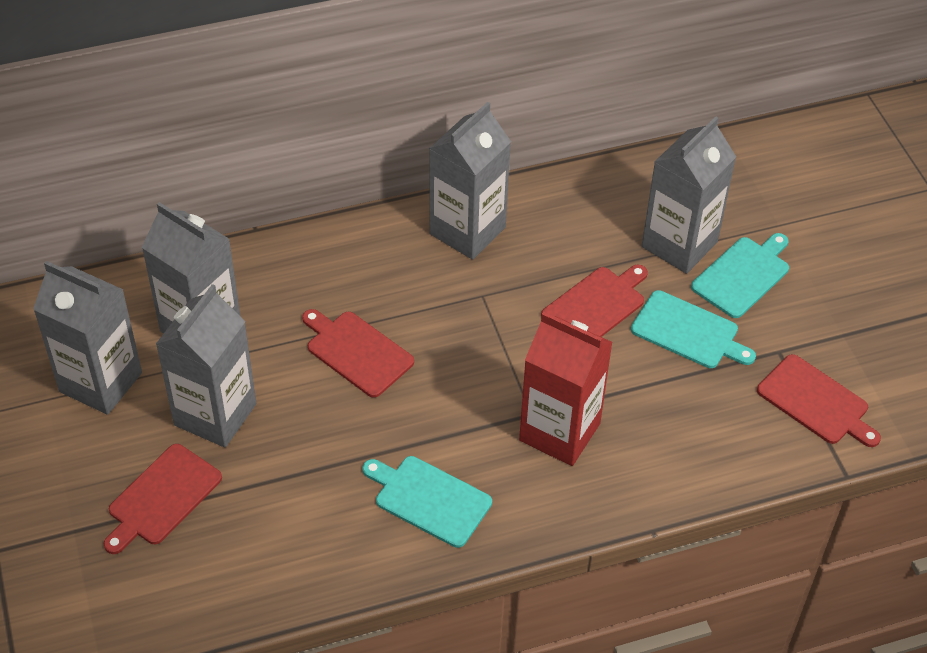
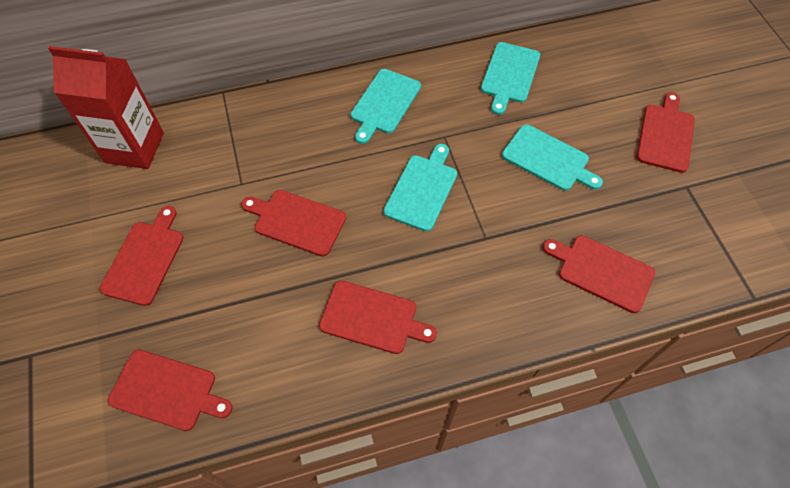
grey carton: 5 -> 0
red cutting board: 4 -> 6
turquoise cutting board: 3 -> 4

